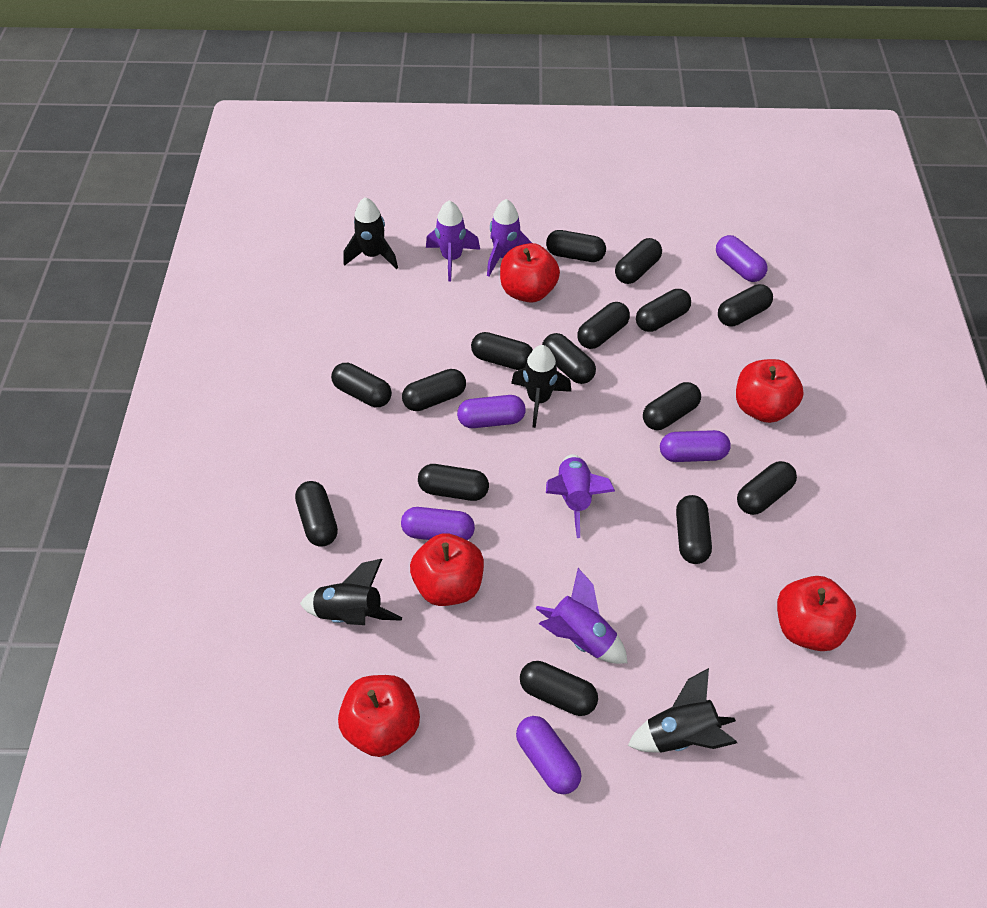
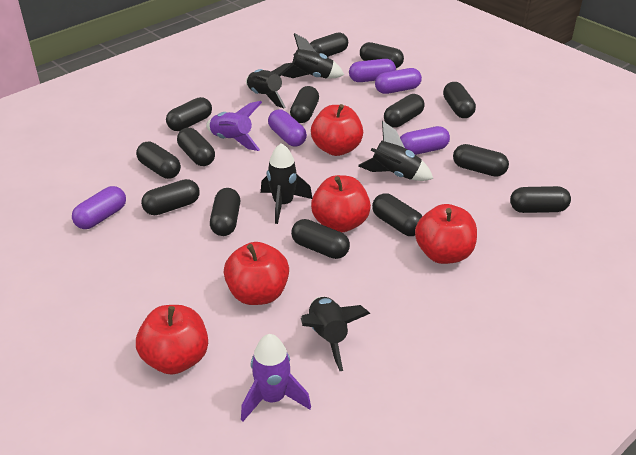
black capsule: 15 -> 14
black rocket: 4 -> 5
purple rocket: 4 -> 2

